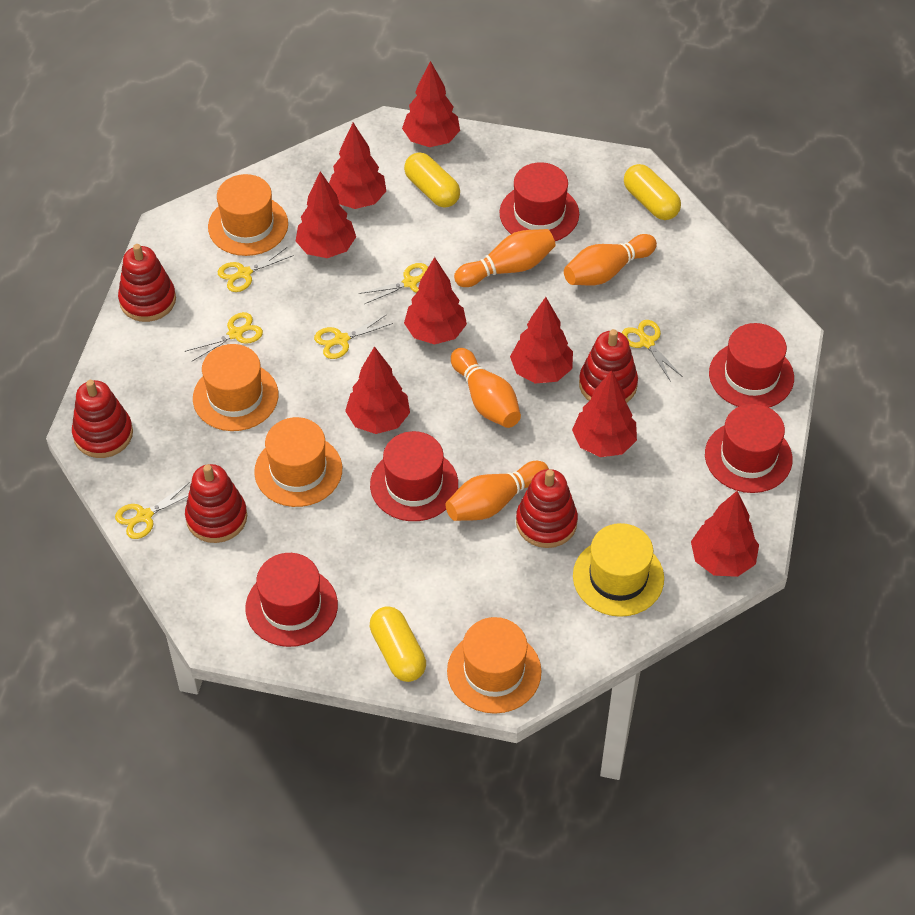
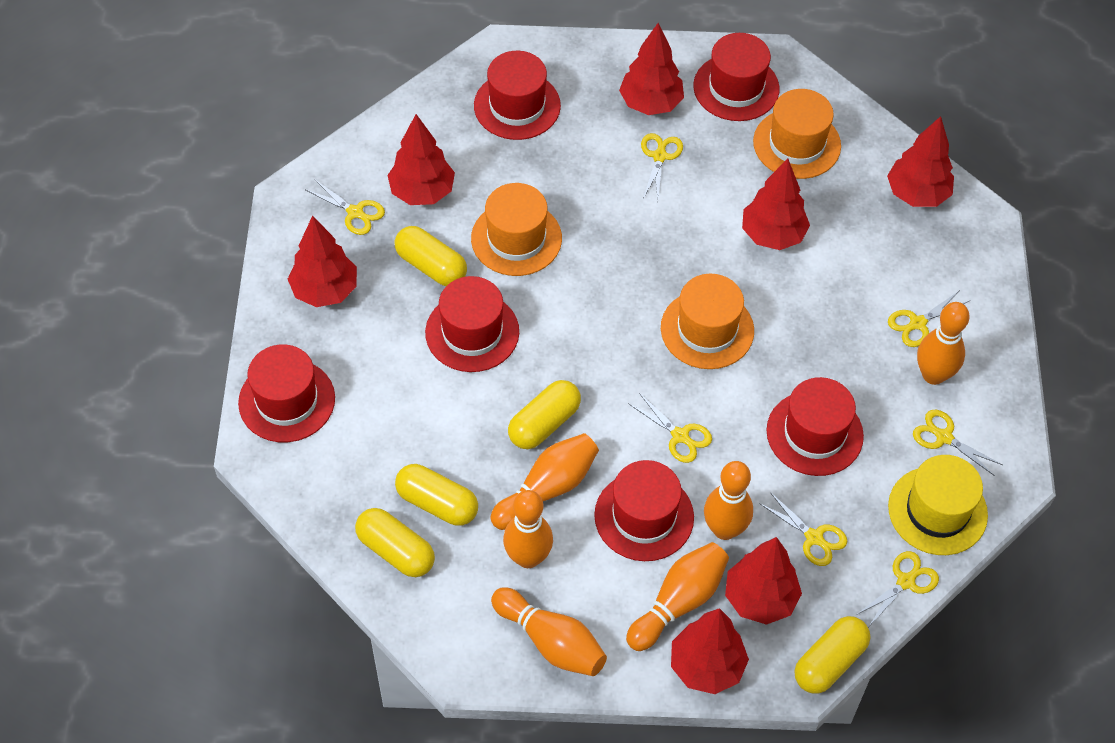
orange bowling pin: 4 -> 6
orange hat: 4 -> 3
red hat: 5 -> 6
red stacking toy: 5 -> 0
red tree: 8 -> 7
yellow capsule: 3 -> 5
yellow scissors: 6 -> 7

